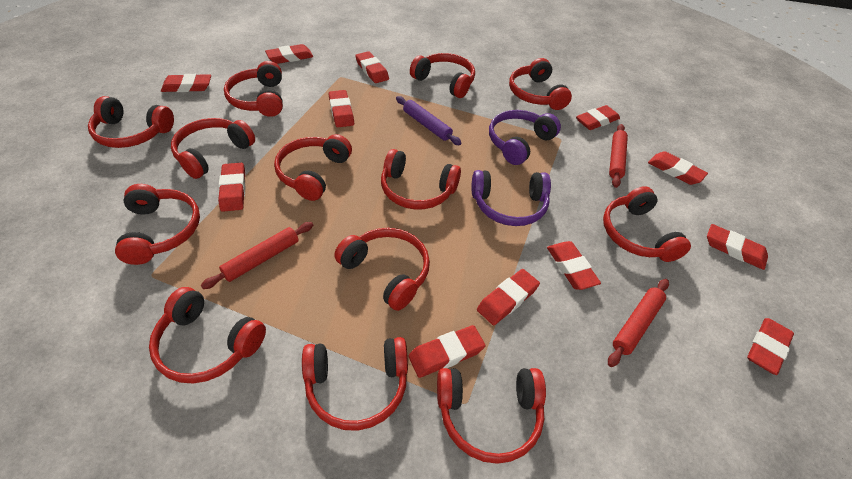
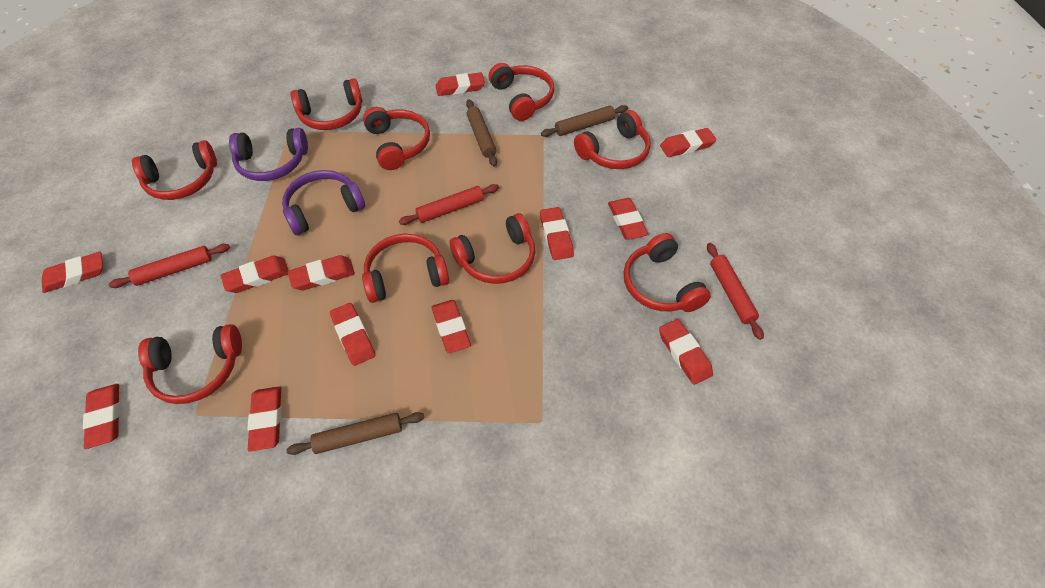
brown rolling pin: 0 -> 3
purple rolling pin: 1 -> 0
red headphones: 13 -> 9

